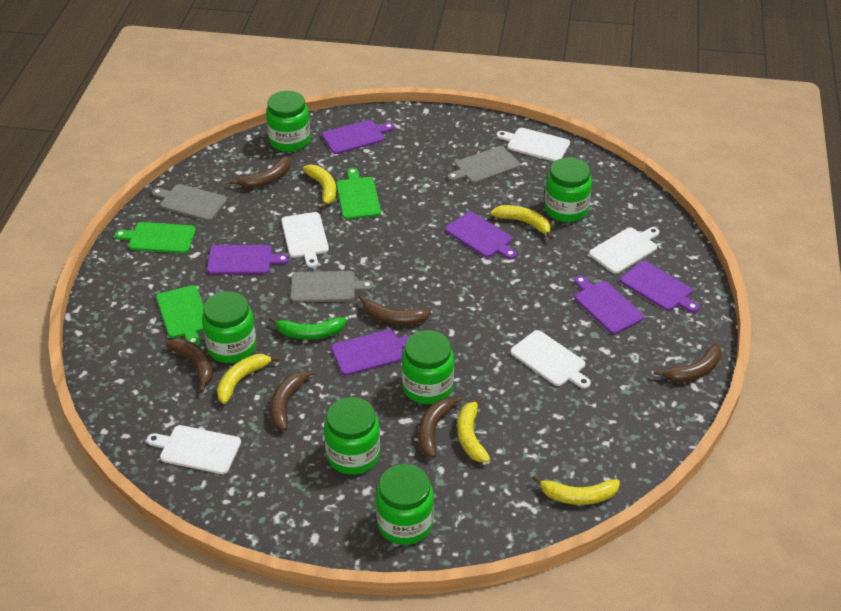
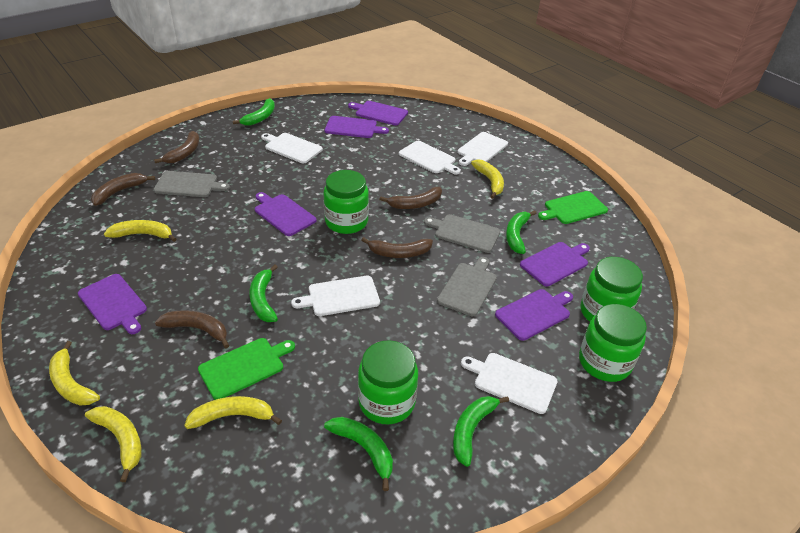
brown banana: 6 -> 5
green banana: 1 -> 5
green cutting board: 3 -> 2
green jar: 6 -> 4

